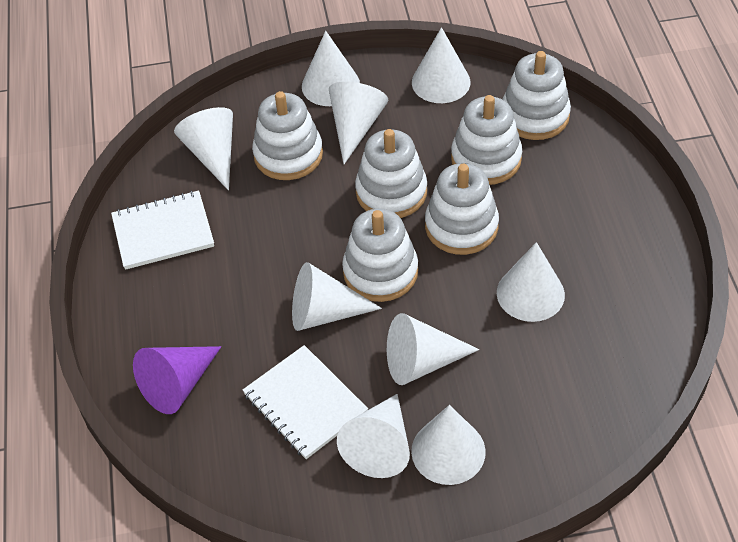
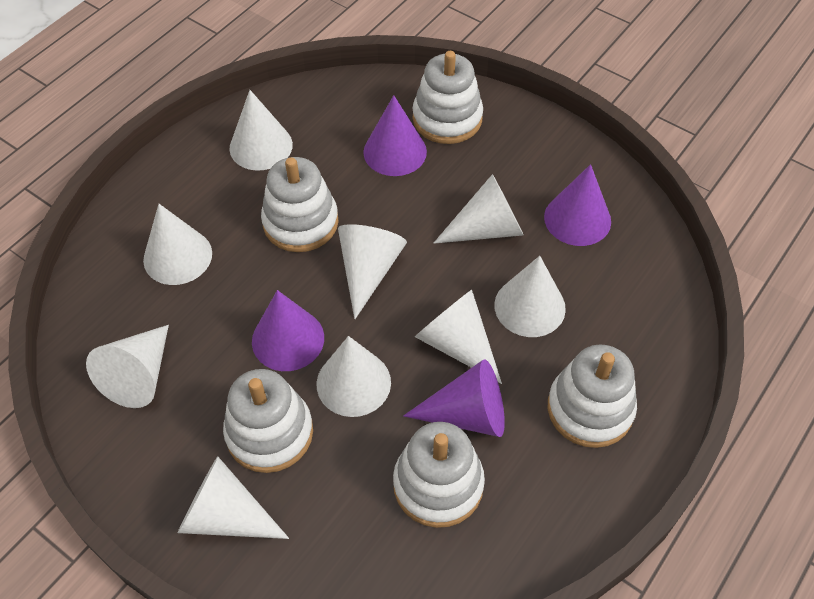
purple cone: 1 -> 4
white notebook: 2 -> 0
white stacking toy: 6 -> 5

